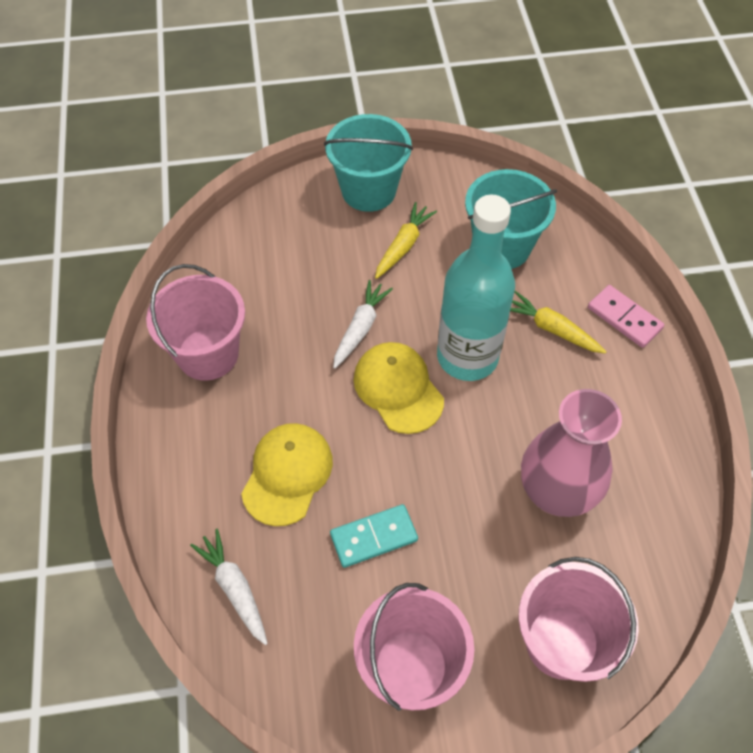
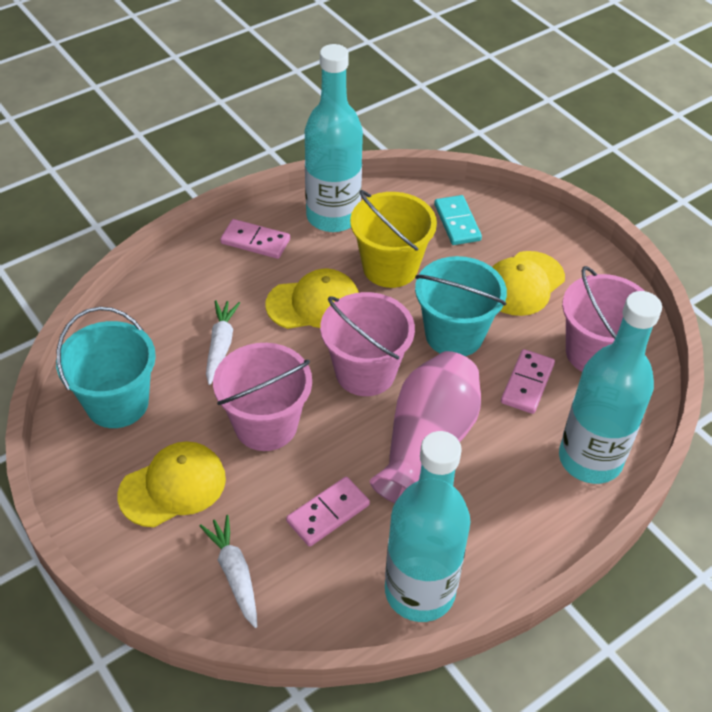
pink domino: 1 -> 3
turquoise bottle: 1 -> 3
yellow bucket: 0 -> 1
yellow cap: 2 -> 3
yellow carrot: 2 -> 0

